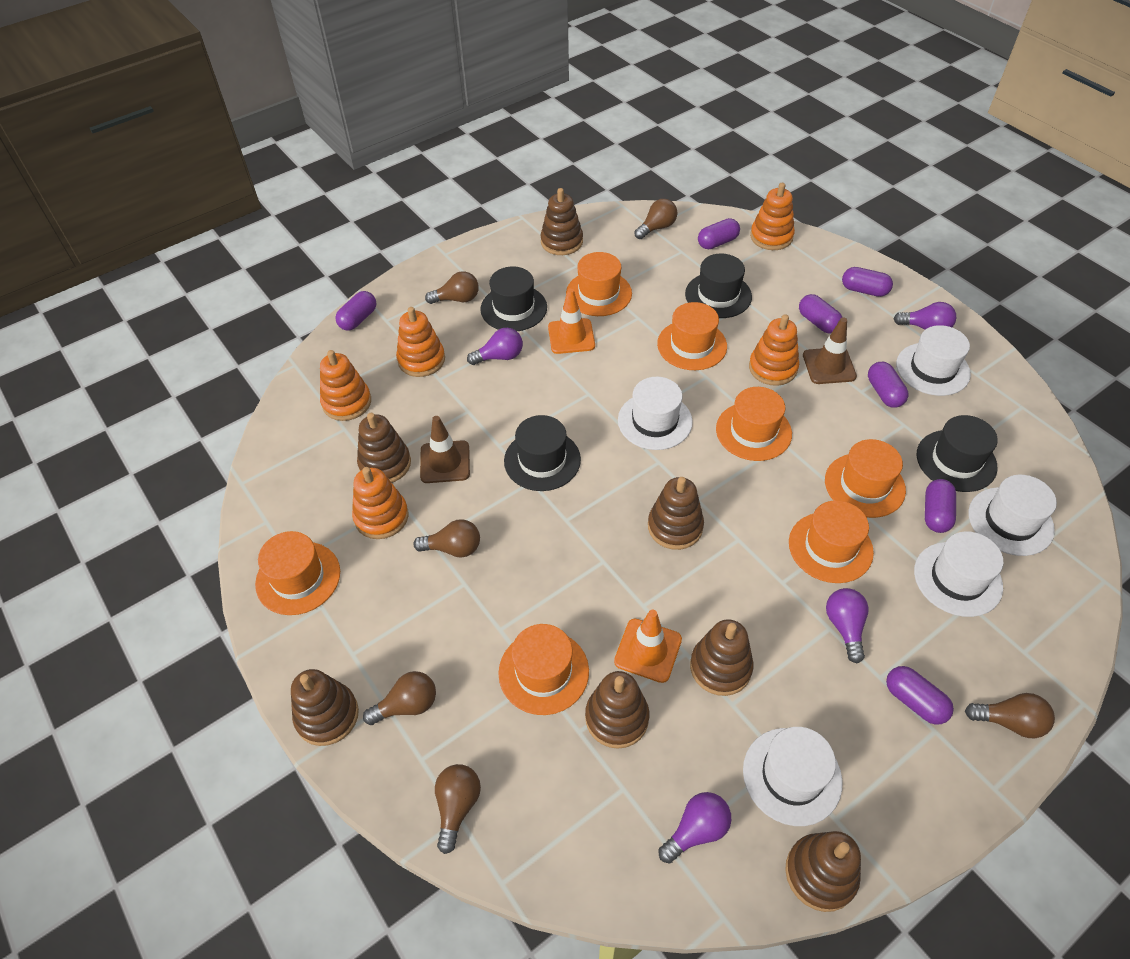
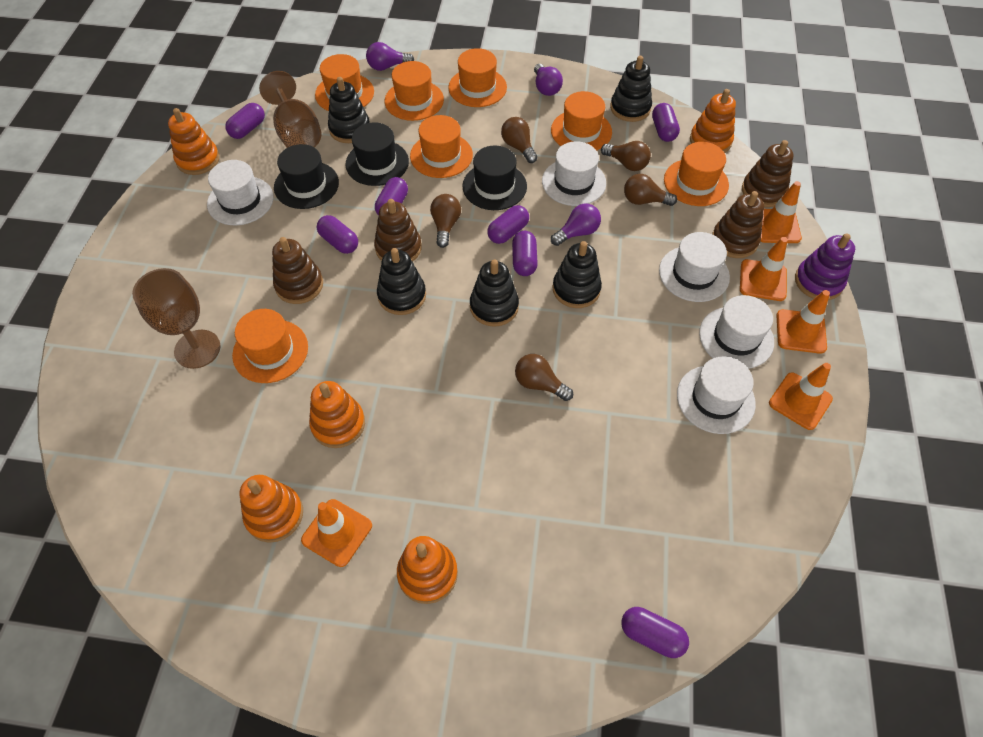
black hat: 4 -> 3
black stacking toy: 0 -> 5
brown goblet: 0 -> 2
brown light bulb: 6 -> 5
brown stacking toy: 7 -> 4
brown traffic cone: 2 -> 0
orange traffic cone: 2 -> 5
purple light bulb: 4 -> 3
purple stacking toy: 0 -> 1

